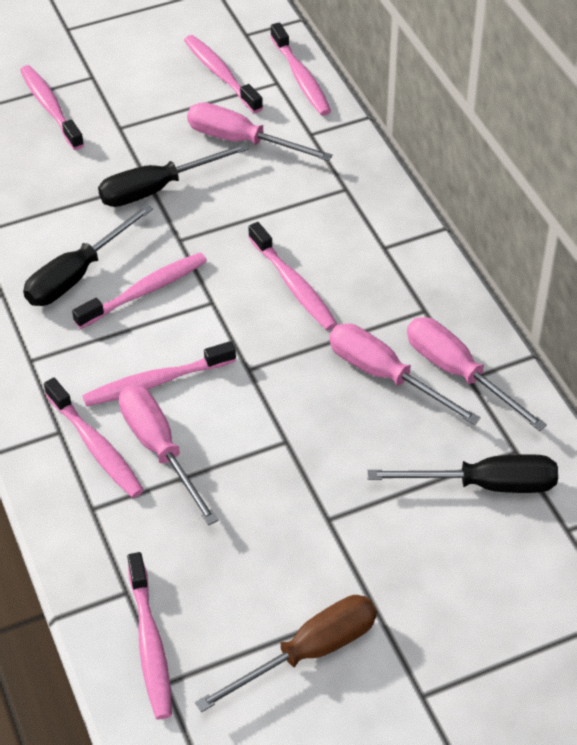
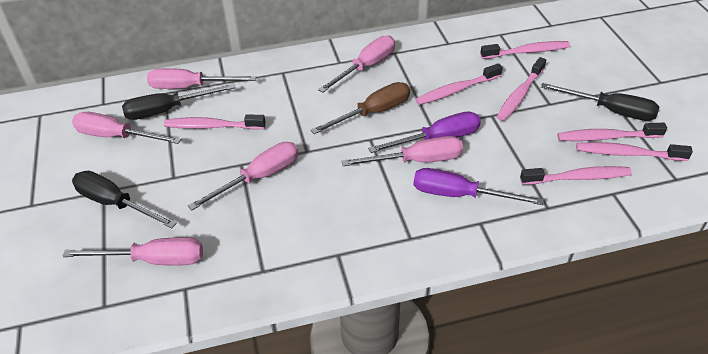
pink screwdriver: 4 -> 6
pink toothbrush: 8 -> 7
purple screwdriver: 0 -> 2

